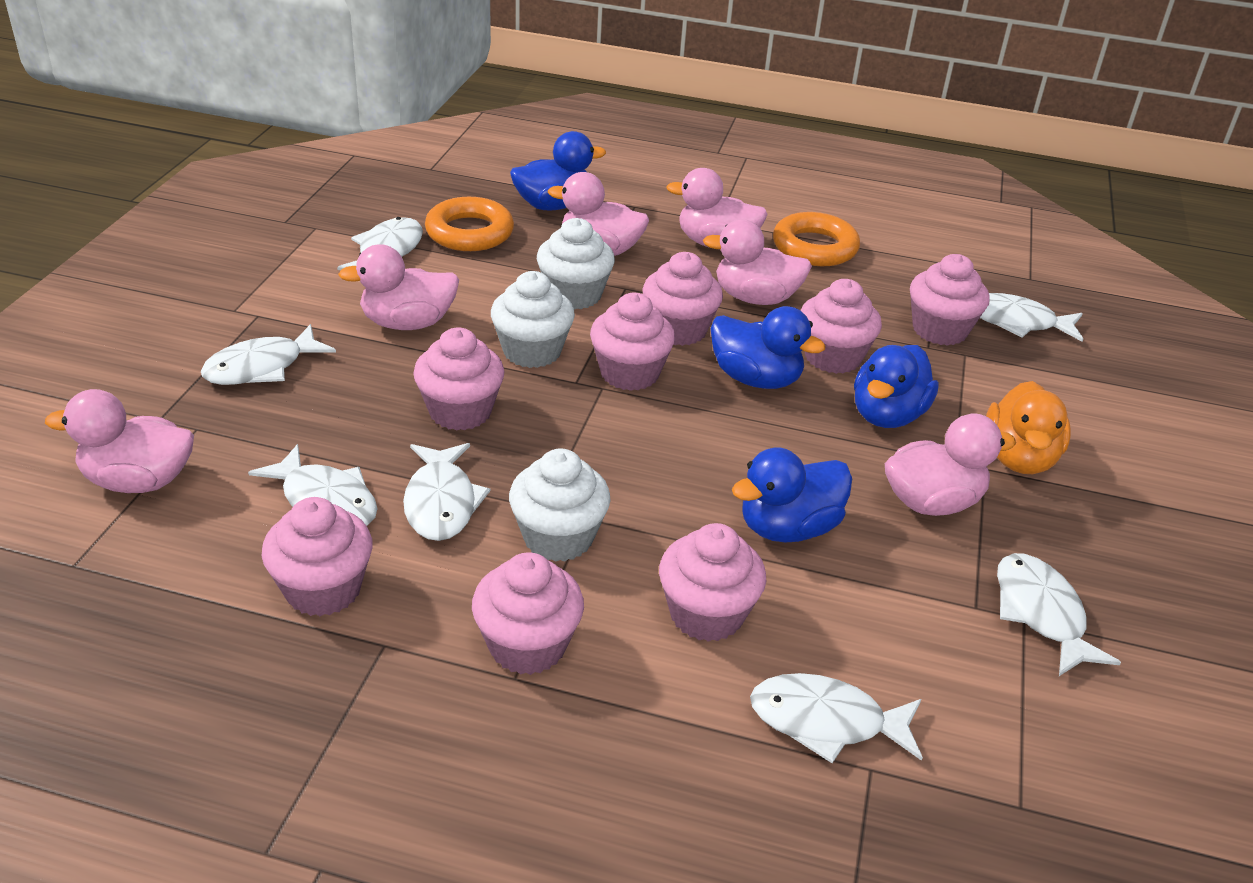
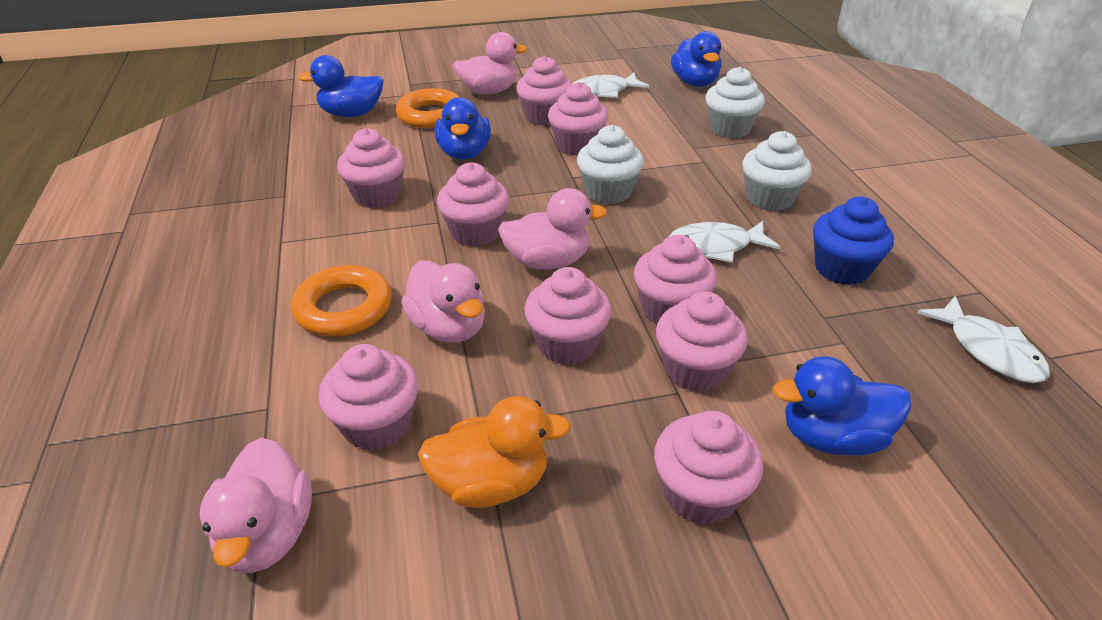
blue cupcake: 0 -> 1
pink cupcake: 8 -> 9
pink duck: 6 -> 4
white fish: 7 -> 3

